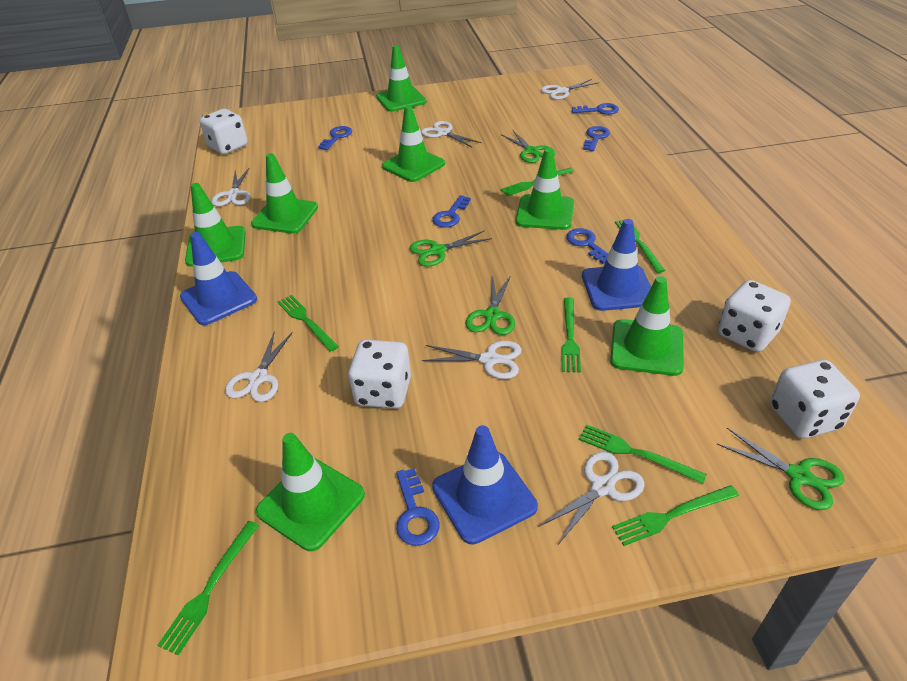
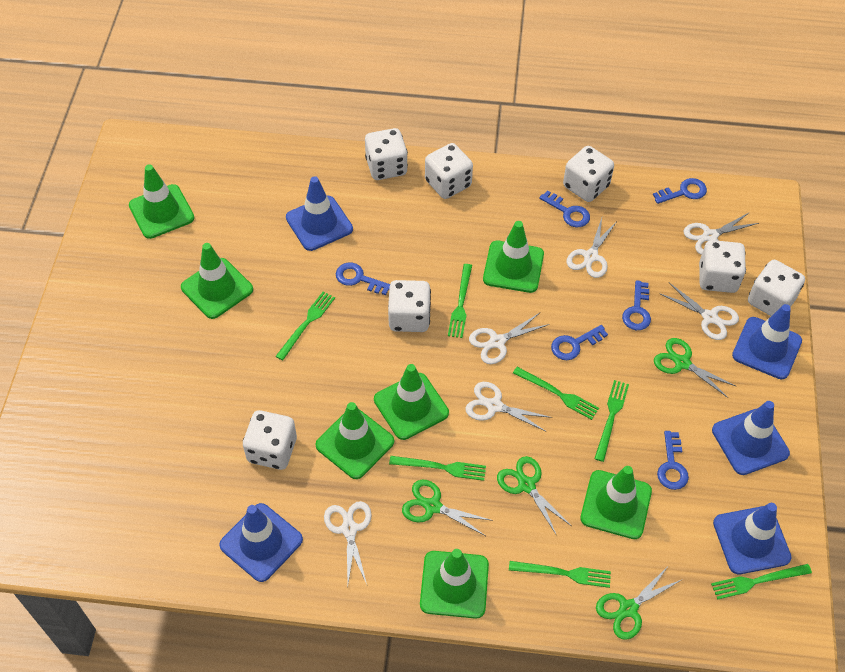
blue traffic cone: 3 -> 5
white dice: 4 -> 7

